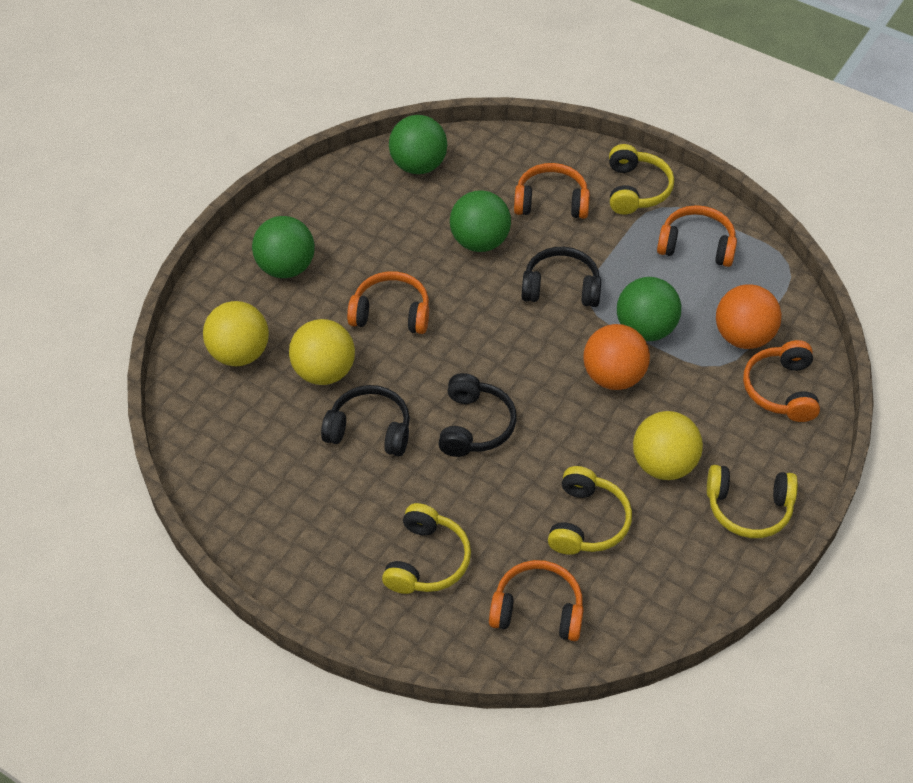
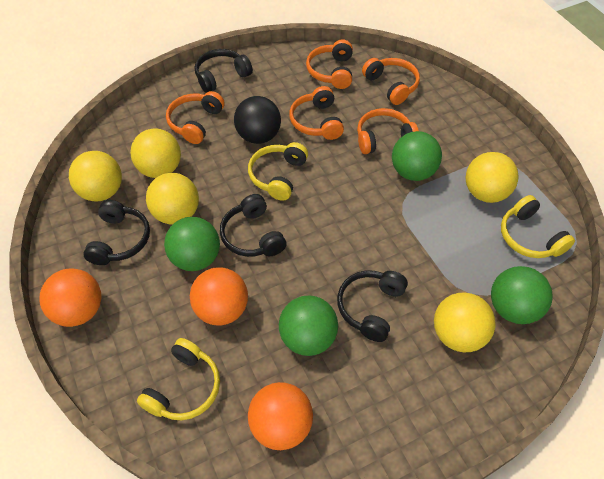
black ball: 0 -> 1
black headphones: 3 -> 4
orange ball: 2 -> 3
yellow ball: 3 -> 5
yellow headphones: 4 -> 3

